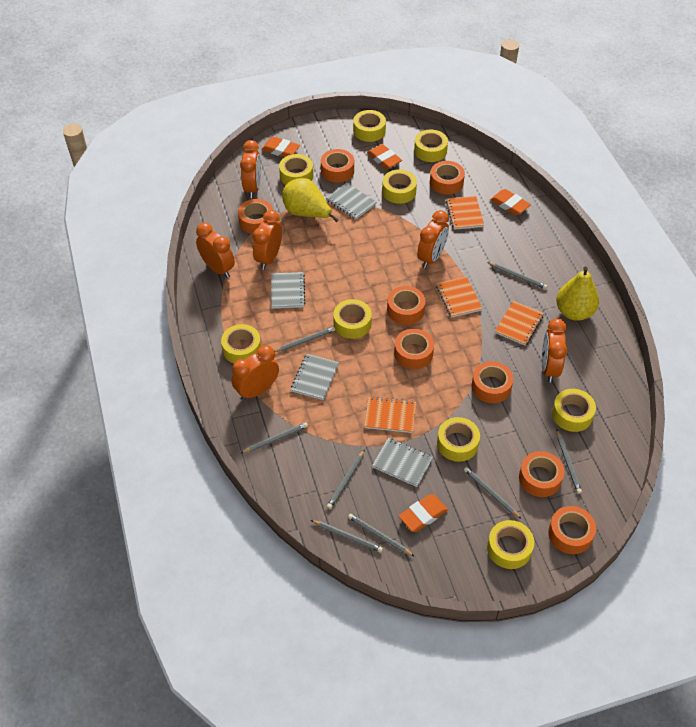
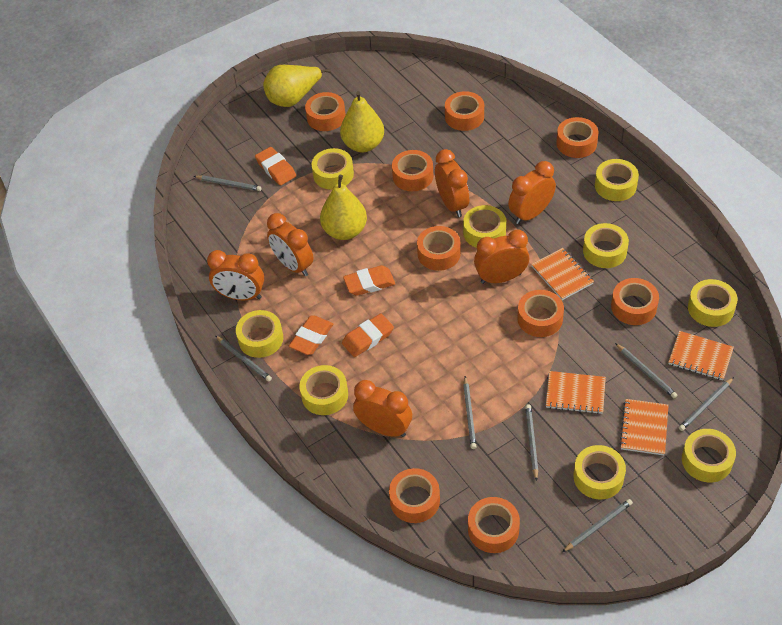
grey notebook: 4 -> 0
grey pencil: 8 -> 7
orange tape: 8 -> 9
yellow pear: 2 -> 3

